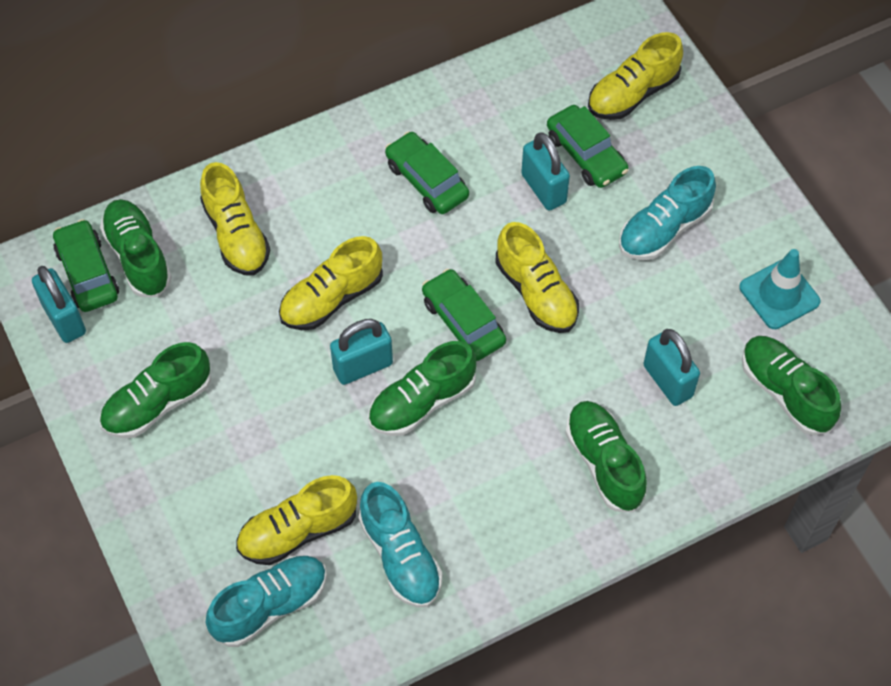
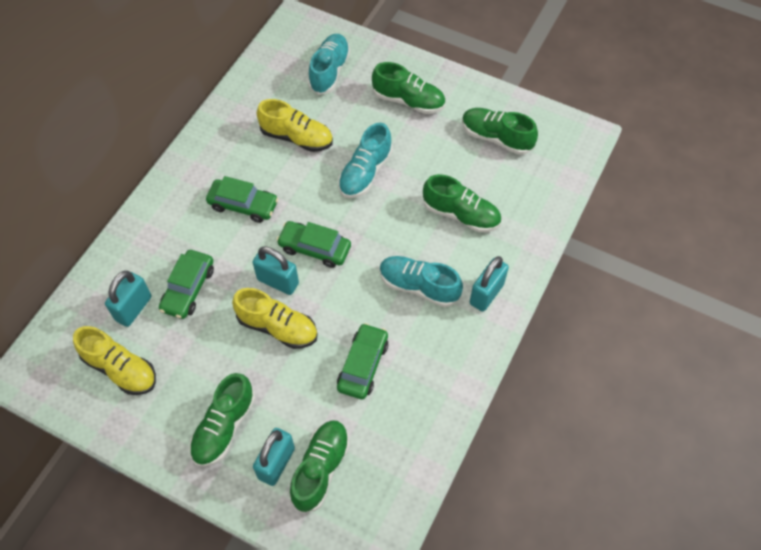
turquoise traffic cone: 1 -> 0
yellow shoe: 5 -> 3

